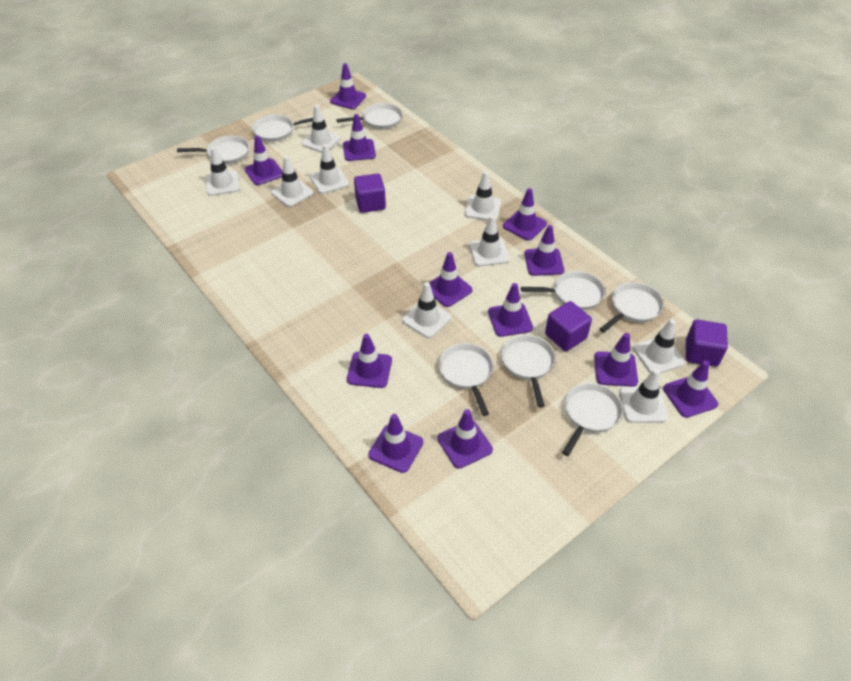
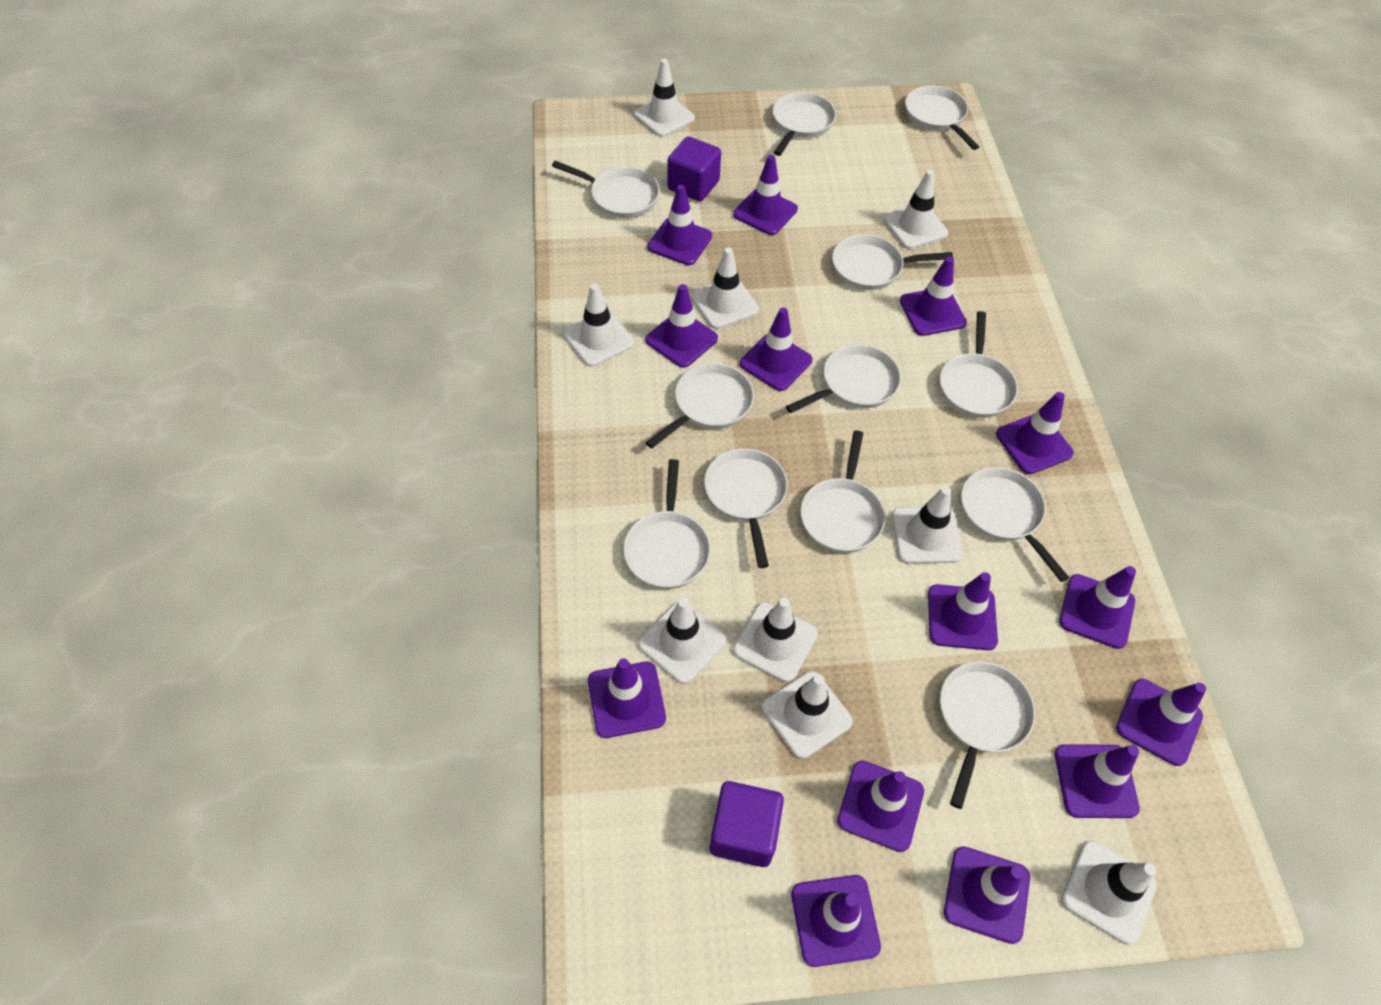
purple cube: 3 -> 2
purple traffic cone: 12 -> 14
white pan: 8 -> 12

